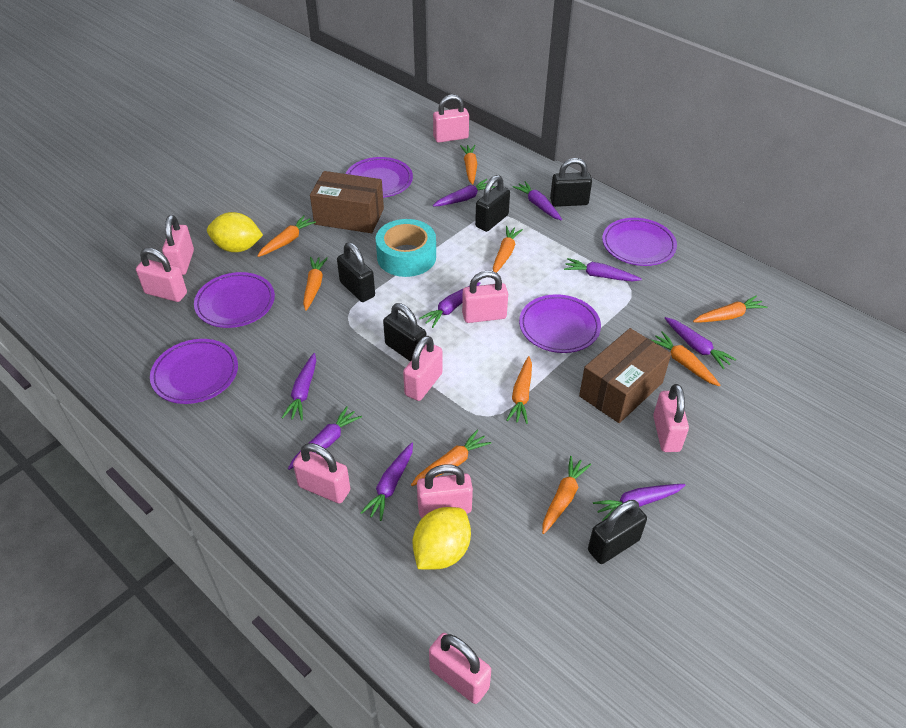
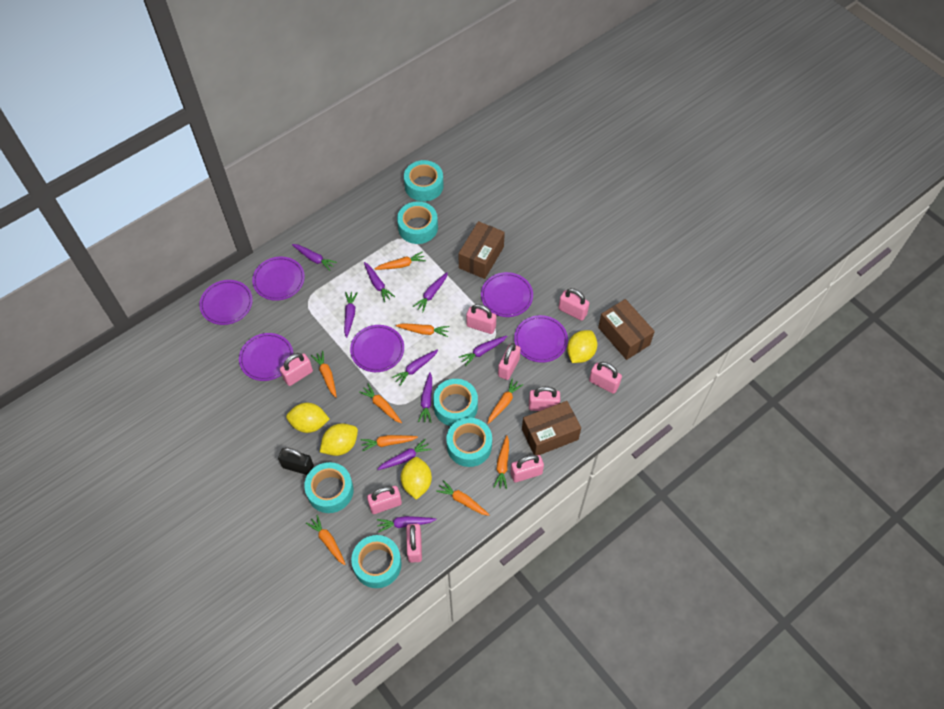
black padlock: 5 -> 1
brown box: 2 -> 3
purple plate: 5 -> 6
turquoise tape: 1 -> 6
yellow lemon: 2 -> 4

